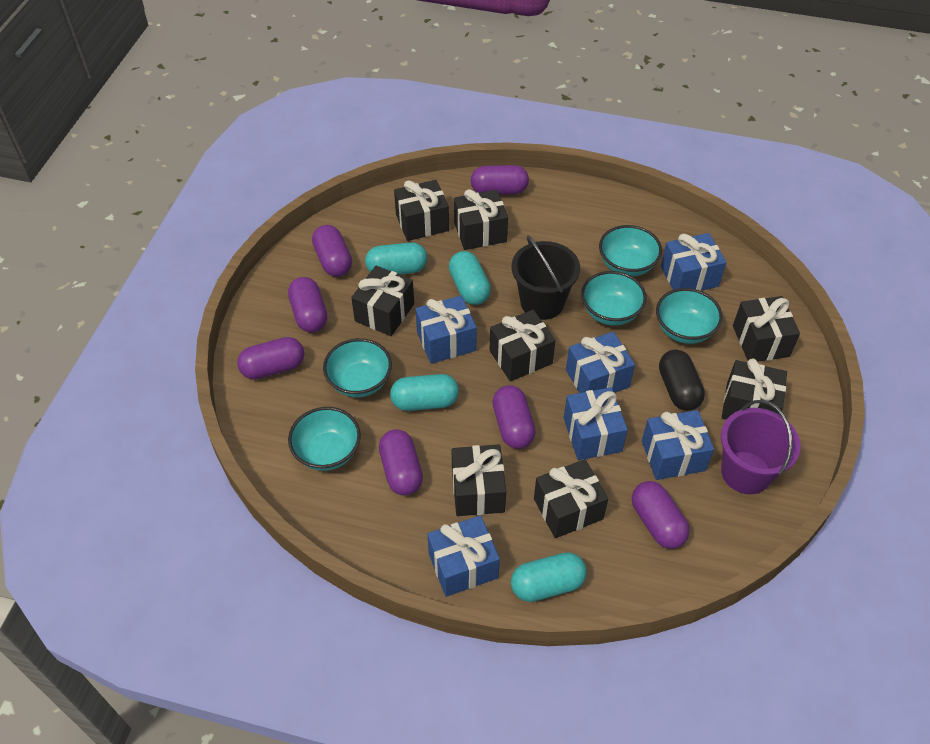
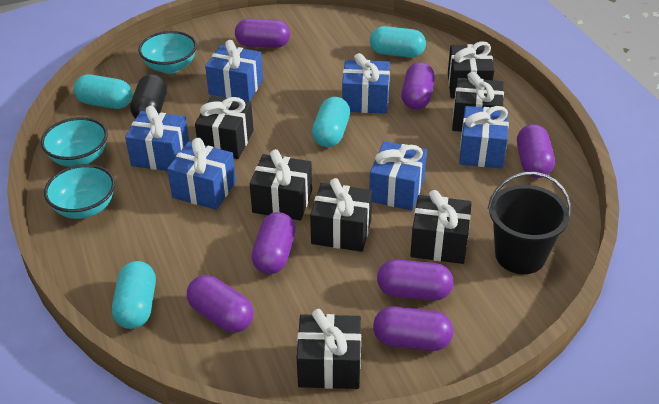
black gift: 8 -> 7
purple bucket: 1 -> 0
turquoise bowl: 5 -> 3

